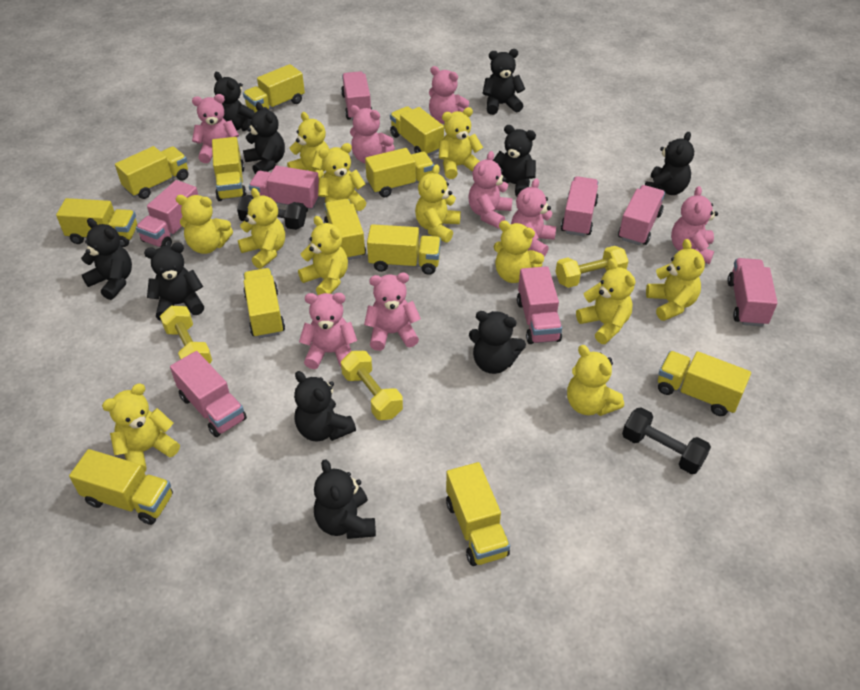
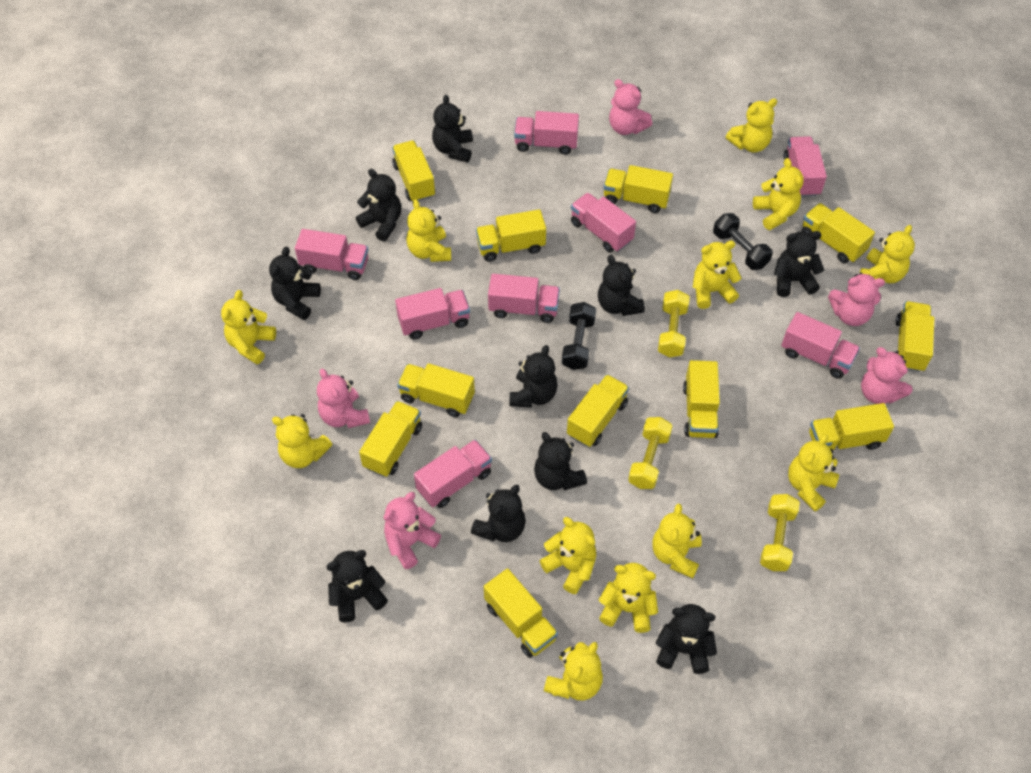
pink teddy bear: 8 -> 5
yellow truck: 12 -> 11

